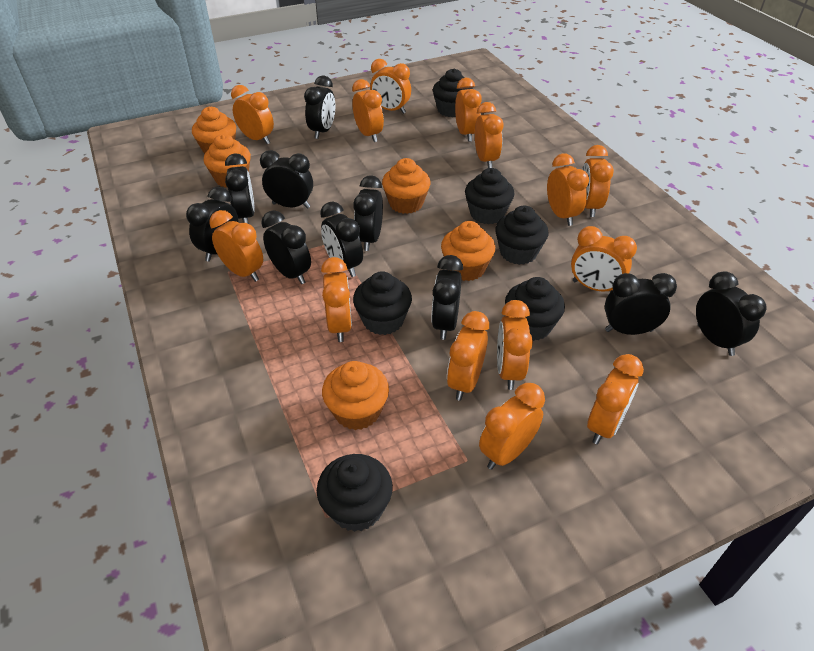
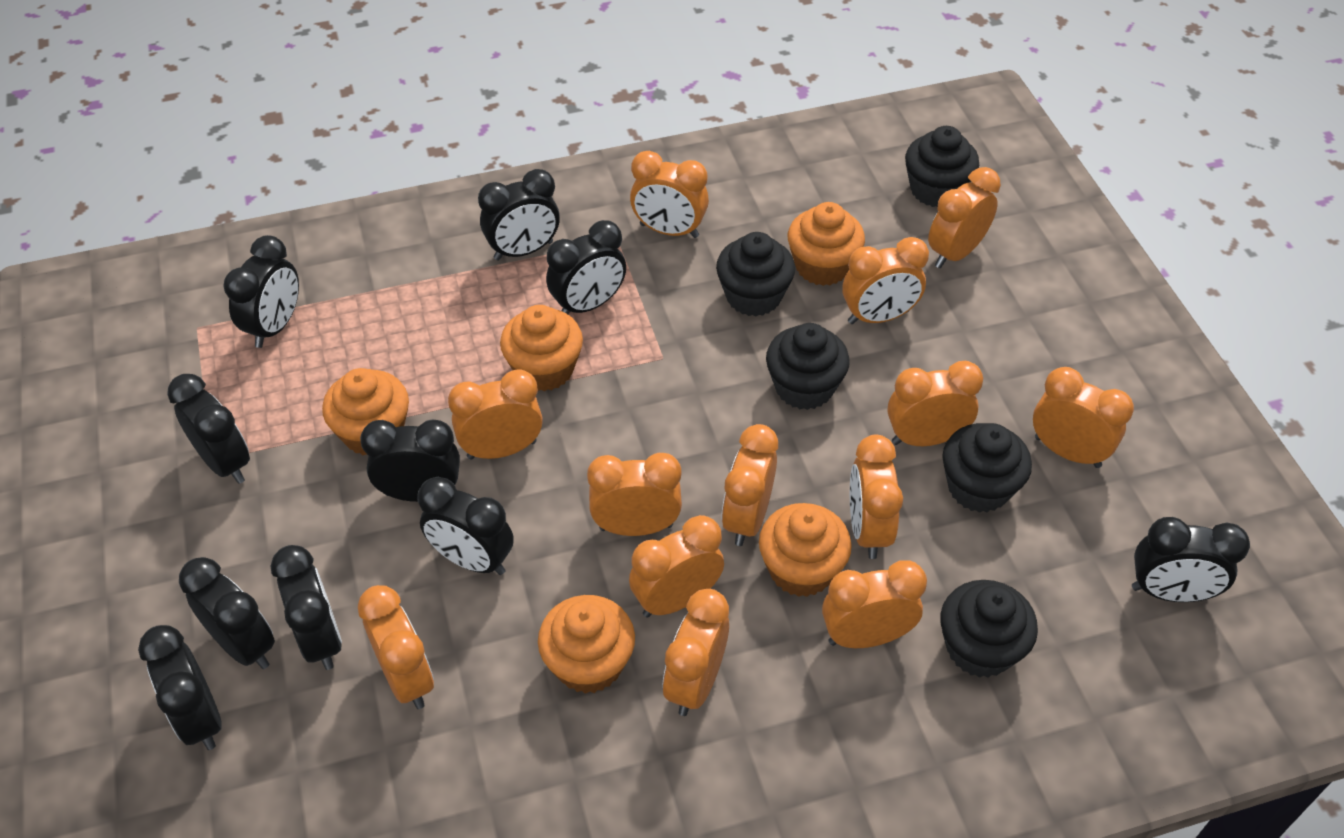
black cupcake: 6 -> 5
orange clock: 14 -> 13

